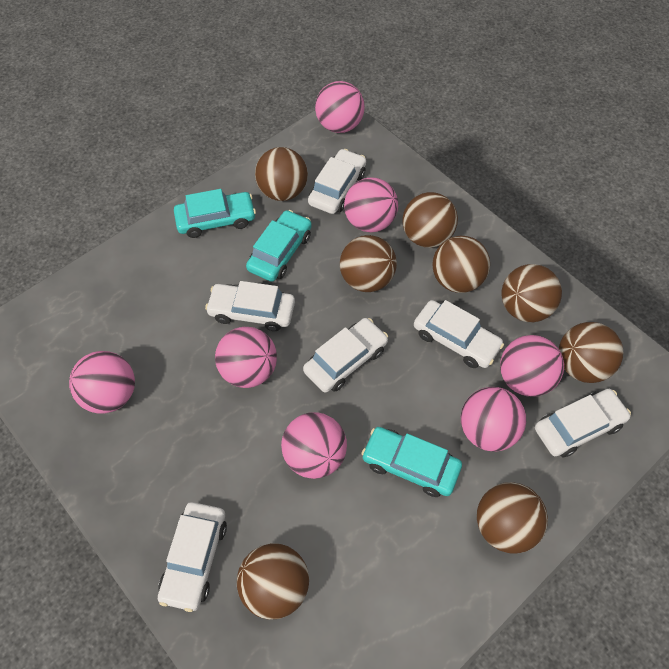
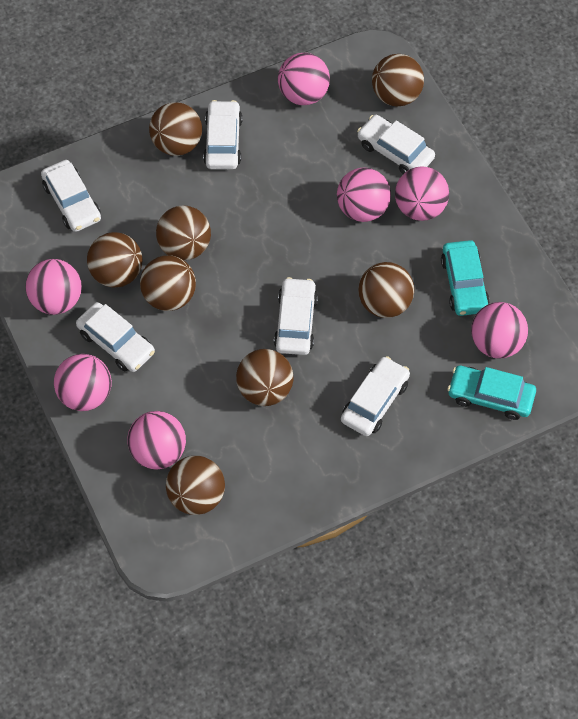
turquoise car: 3 -> 2

